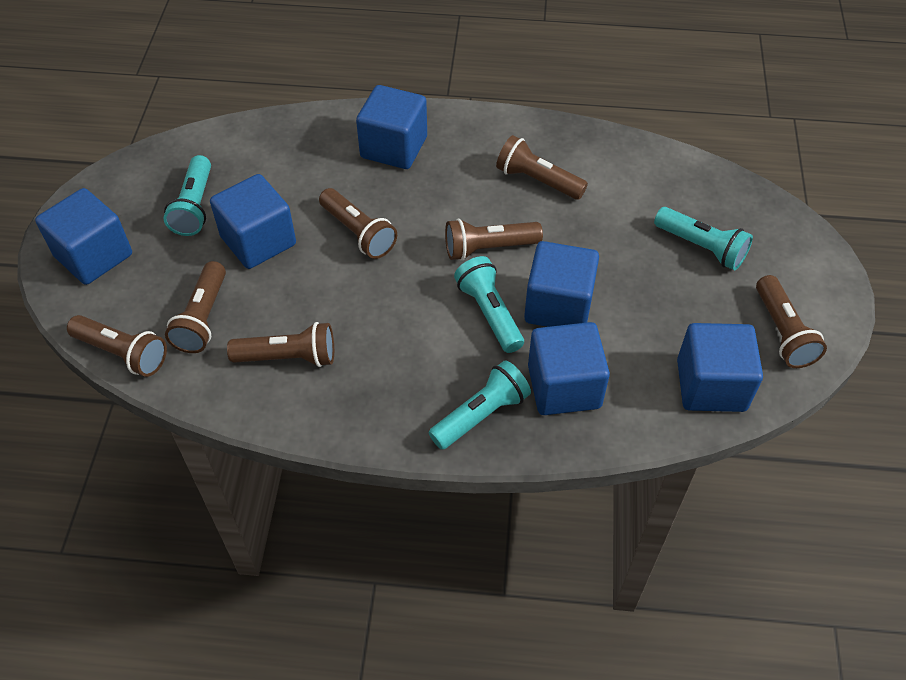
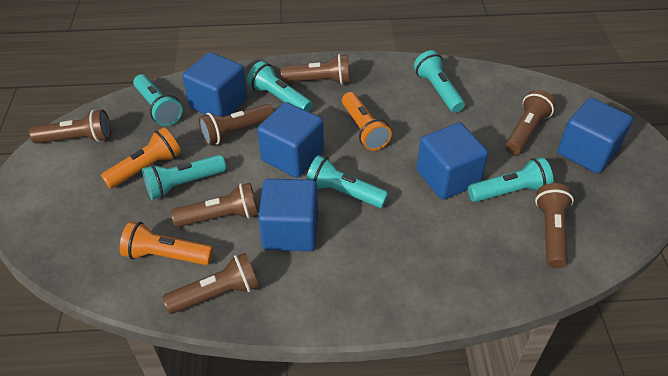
blue cube: 6 -> 5
orange flashlight: 0 -> 3
turquoise flashlight: 4 -> 6

